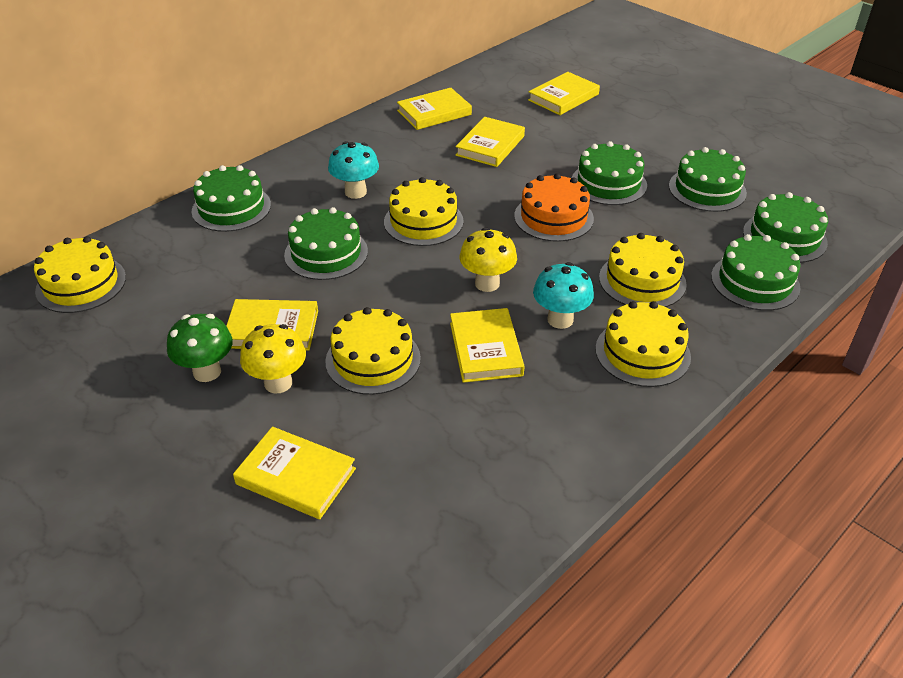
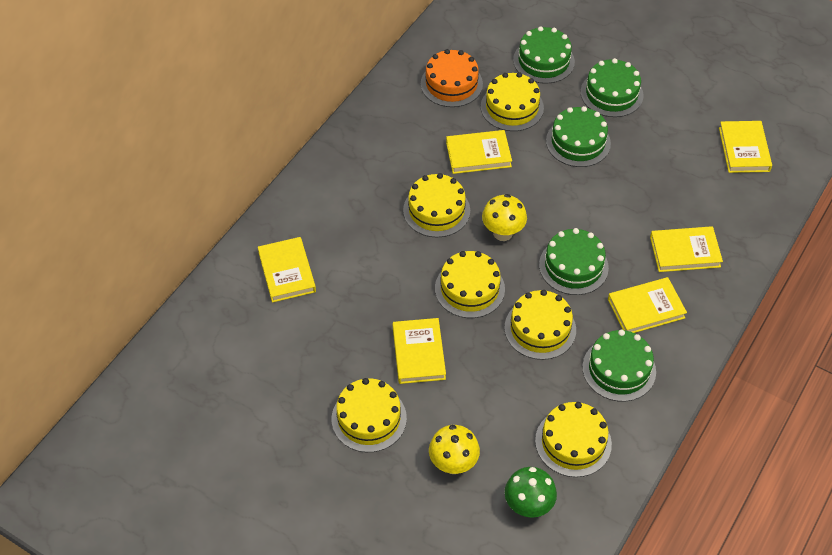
green cake: 6 -> 5
turquoise mushroom: 2 -> 0
yellow cake: 5 -> 6

